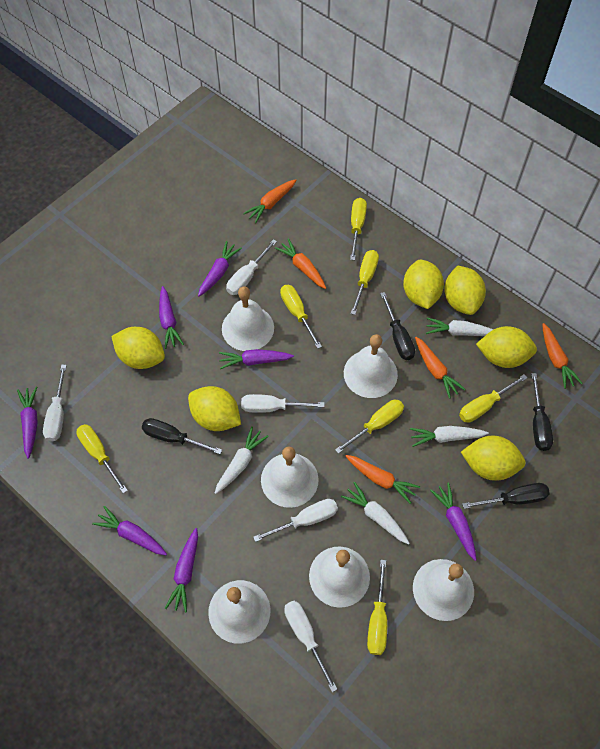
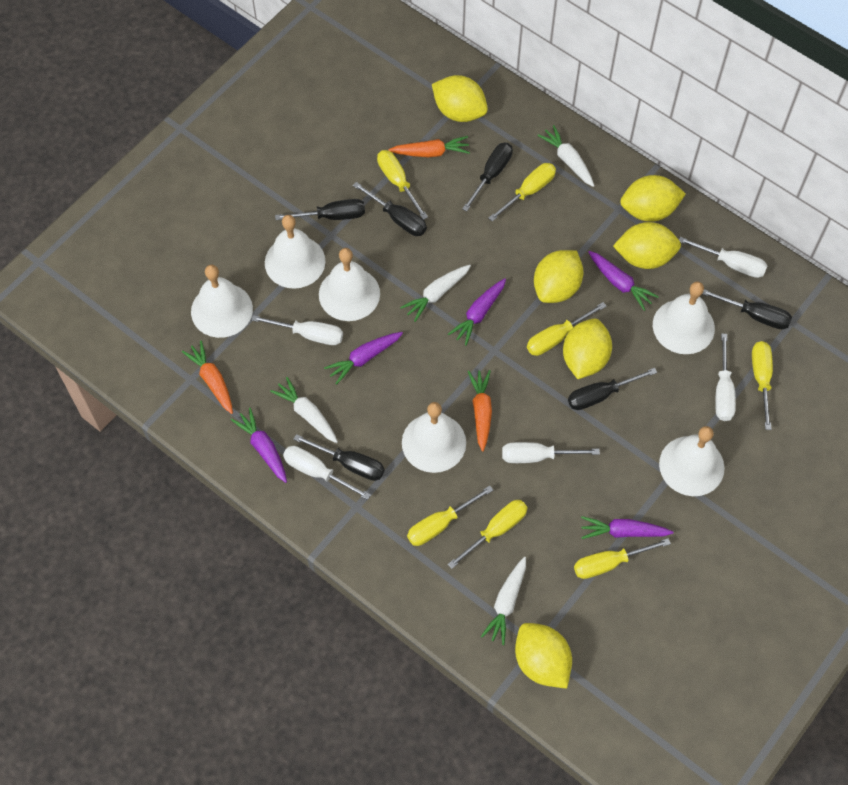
black screwdriver: 4 -> 6
orange carrot: 5 -> 3
purple carrot: 7 -> 5

